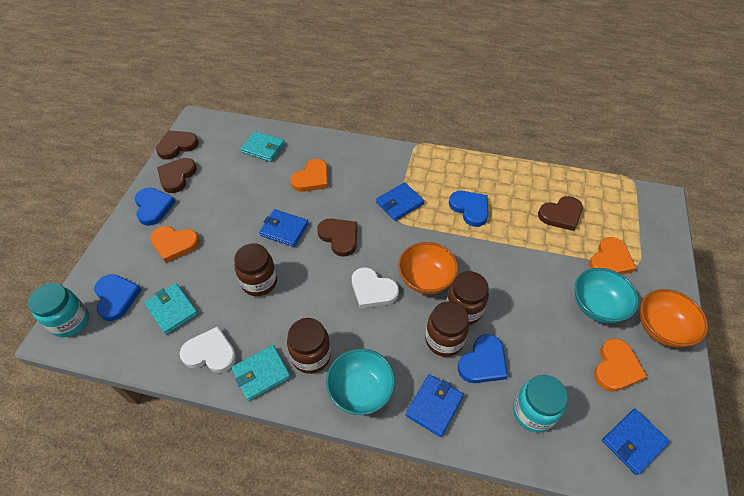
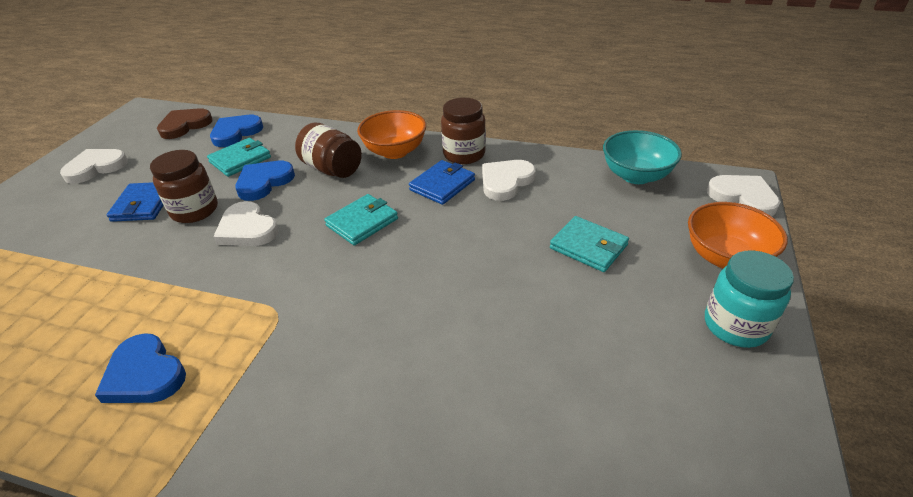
blue heart: 4 -> 3
blue wallet: 4 -> 2
brown heart: 4 -> 1
brown jar: 4 -> 3
orange heart: 4 -> 0
turquoise bowl: 2 -> 1
turquoise jar: 2 -> 1
white heart: 2 -> 4

